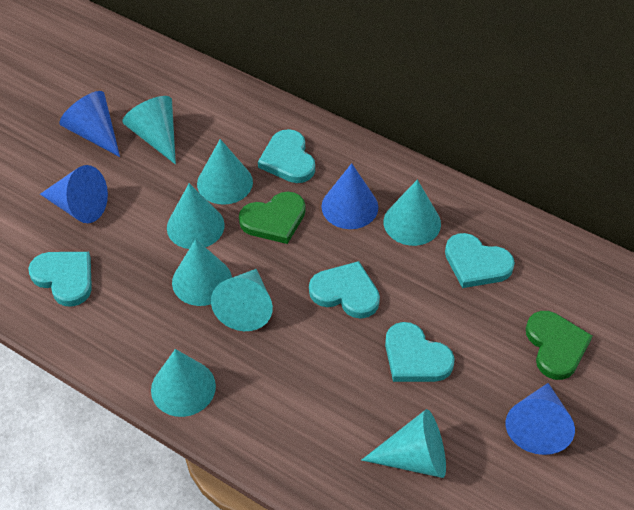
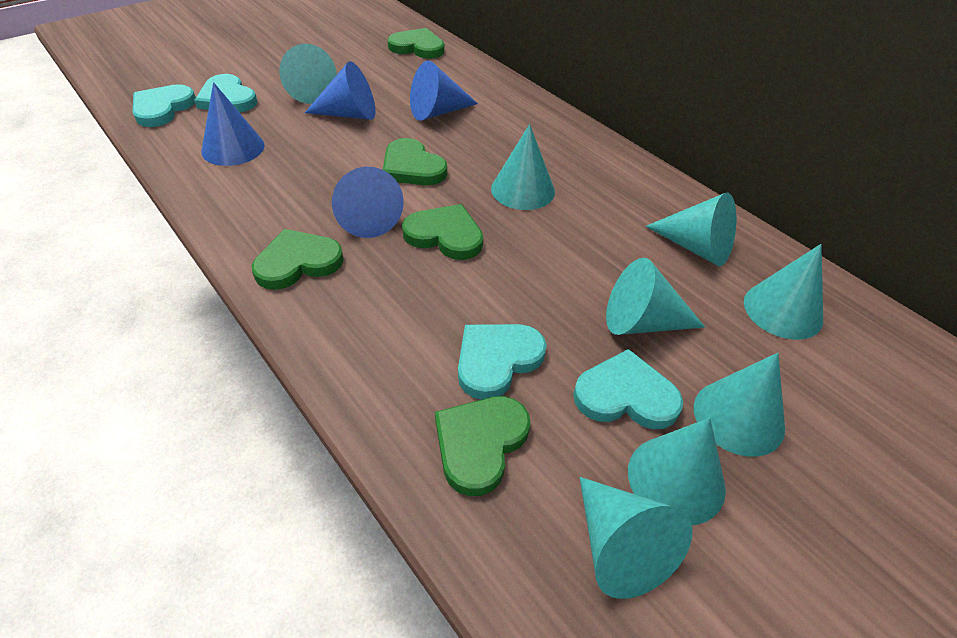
green heart: 2 -> 5
turquoise heart: 5 -> 4

